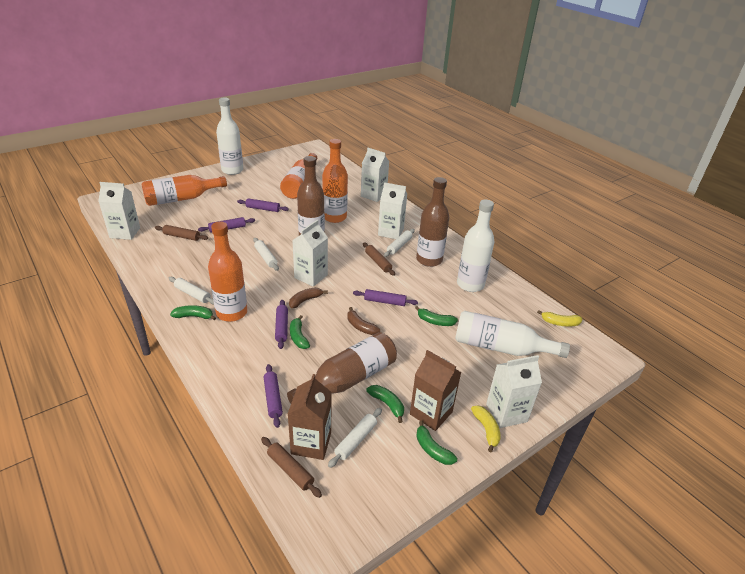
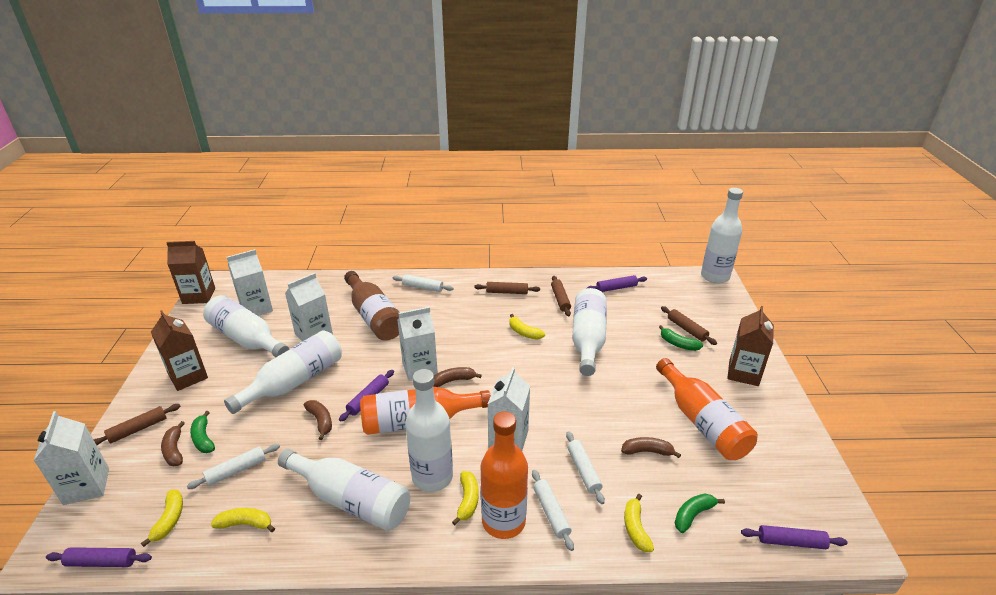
brown banana: 2 -> 4
brown bottle: 3 -> 1
brown carton: 2 -> 3
brown rolling pin: 3 -> 4
green banana: 5 -> 3
orange bottle: 4 -> 3
purple rolling pin: 5 -> 4
white bottle: 3 -> 6
yellow banana: 2 -> 5

